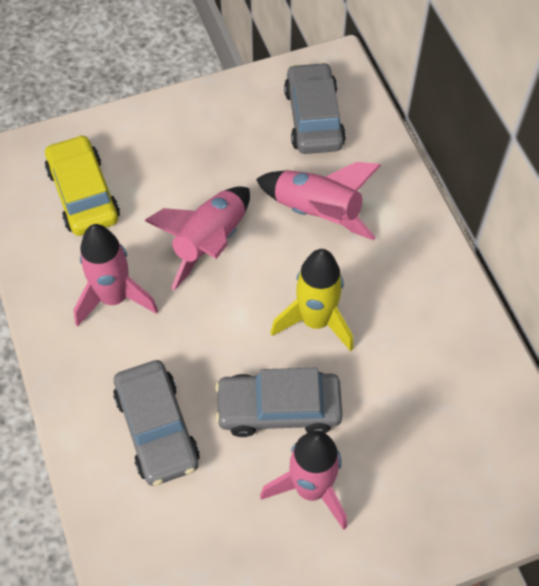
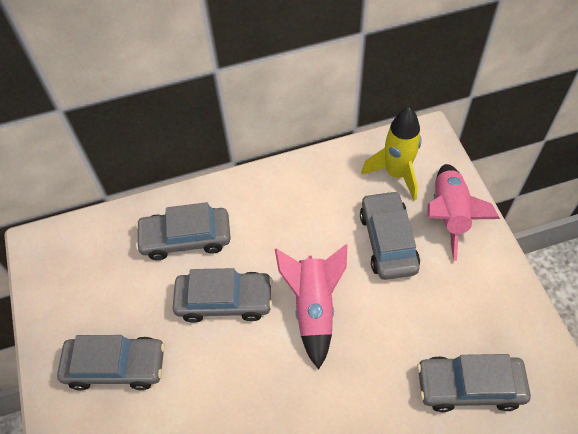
grey car: 3 -> 5
pink rocket: 4 -> 2
yellow car: 1 -> 0

